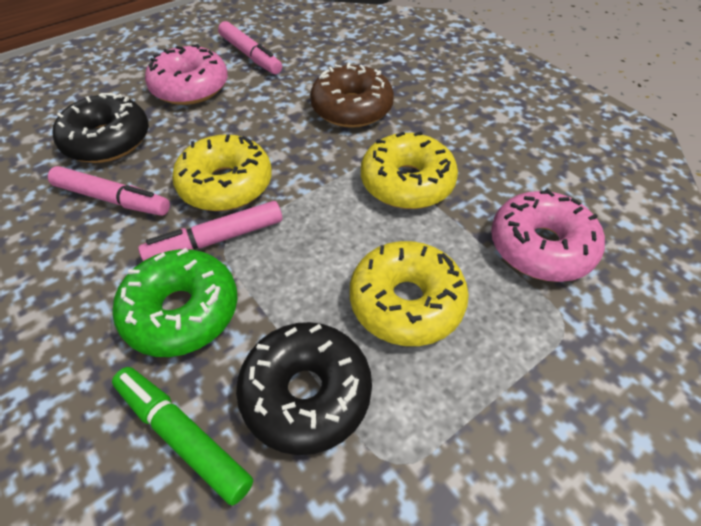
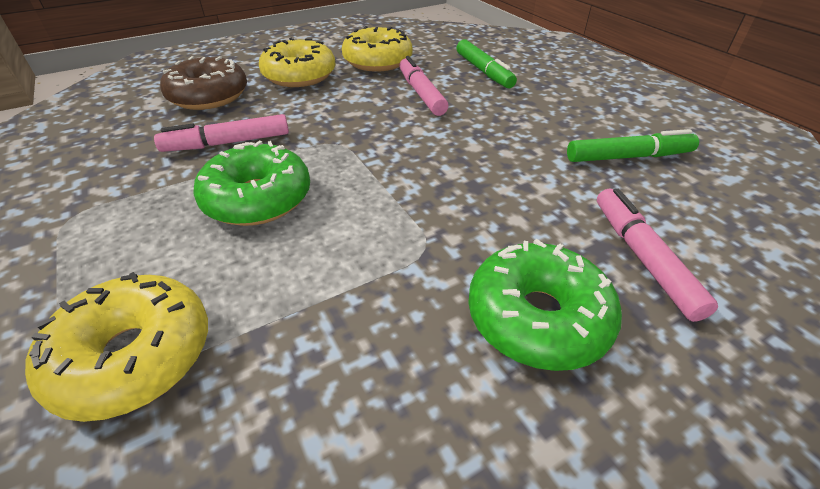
black donut: 2 -> 0
green donut: 1 -> 2
green marker: 1 -> 2
pink donut: 2 -> 0

